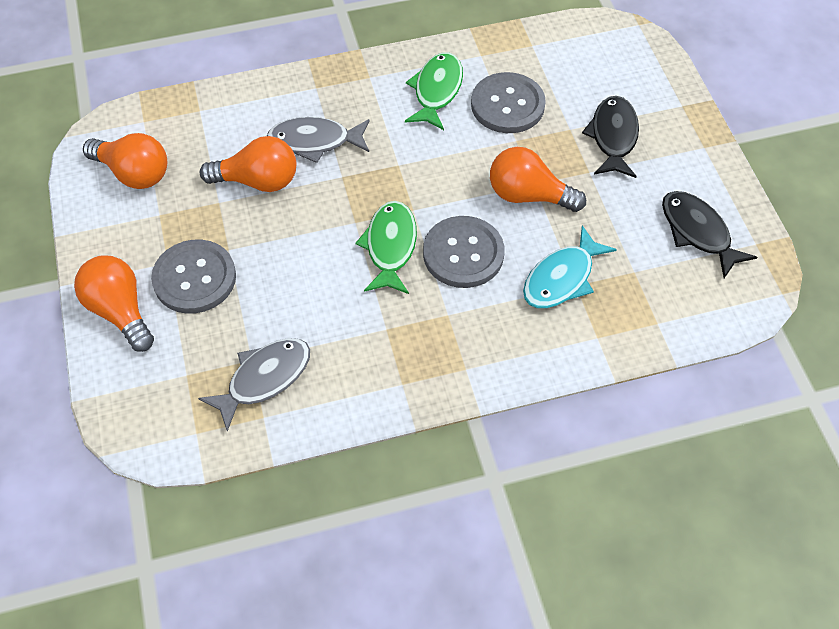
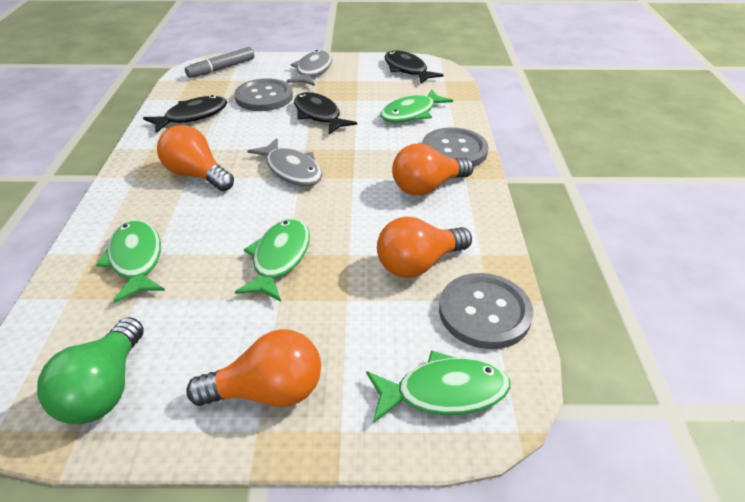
black fish: 2 -> 3
green fish: 2 -> 4
green light bulb: 0 -> 1
grey marker: 0 -> 1
turquoise fish: 1 -> 0

